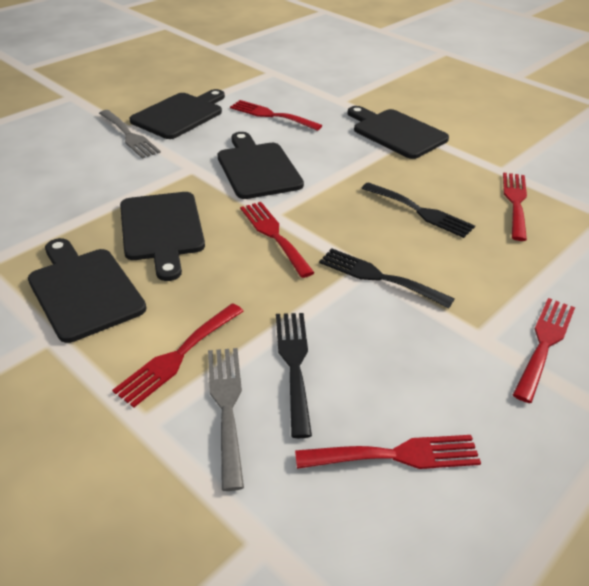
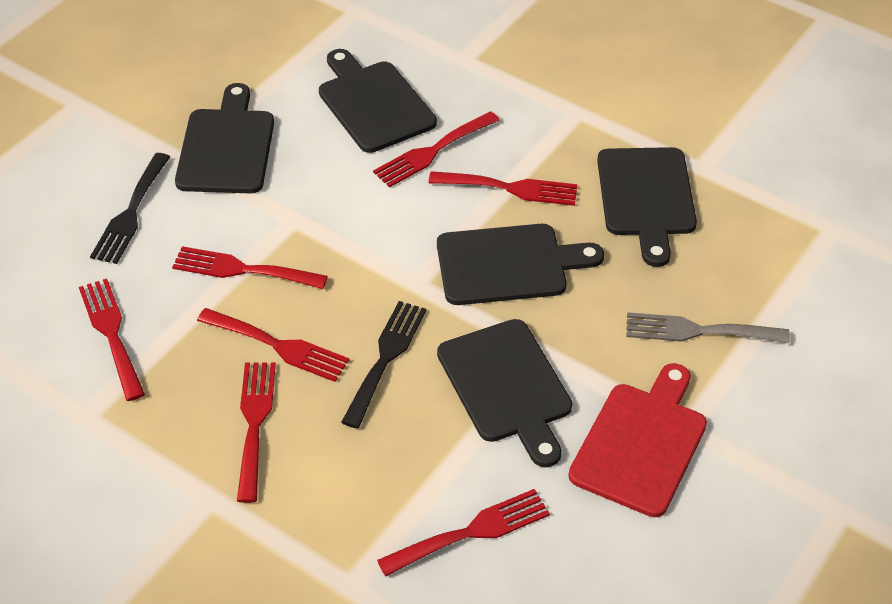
black fork: 3 -> 2
grey fork: 2 -> 1
red cutting board: 0 -> 1
red fork: 6 -> 7

